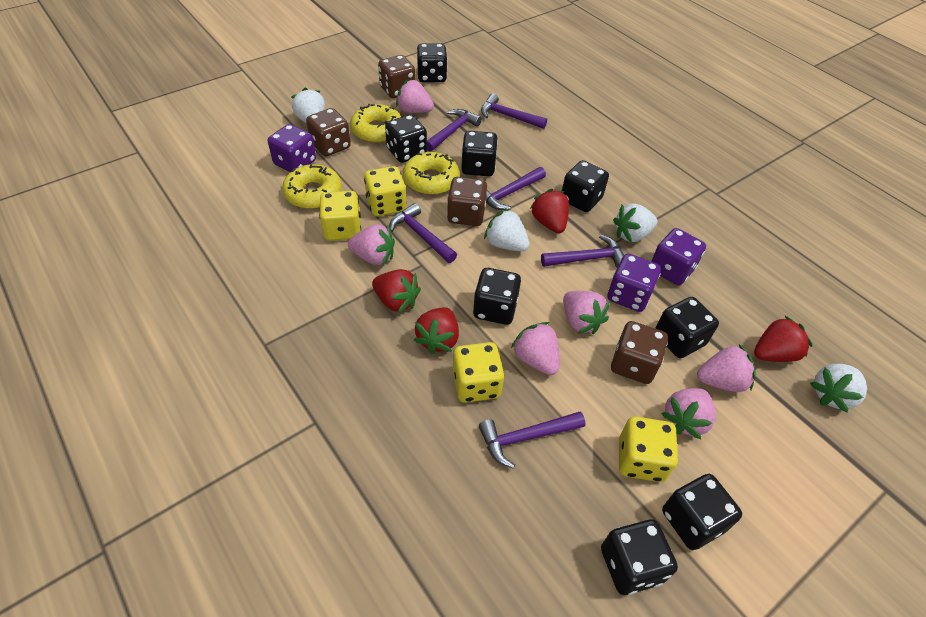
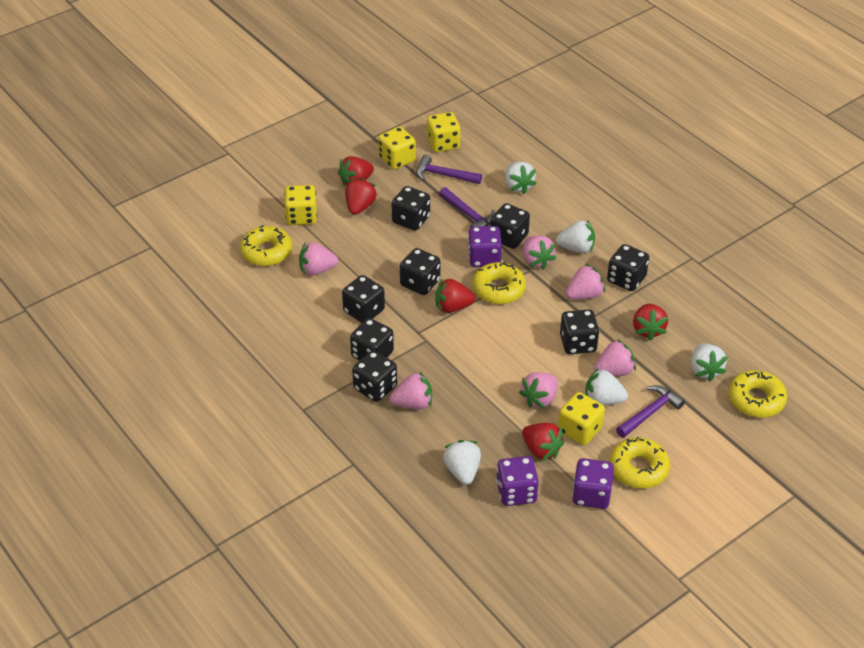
brown dice: 4 -> 0
purple hammer: 6 -> 3
red strawberry: 4 -> 5
white strawberry: 4 -> 5
yellow donut: 3 -> 4

